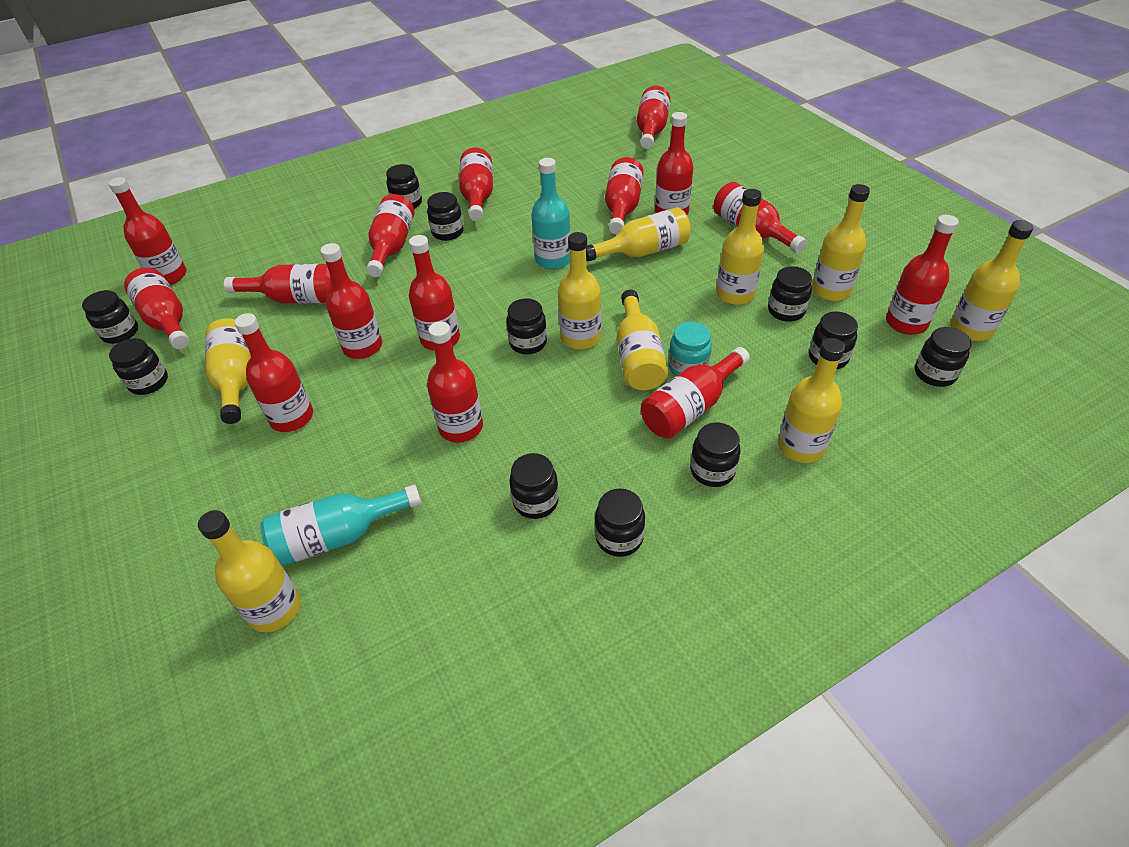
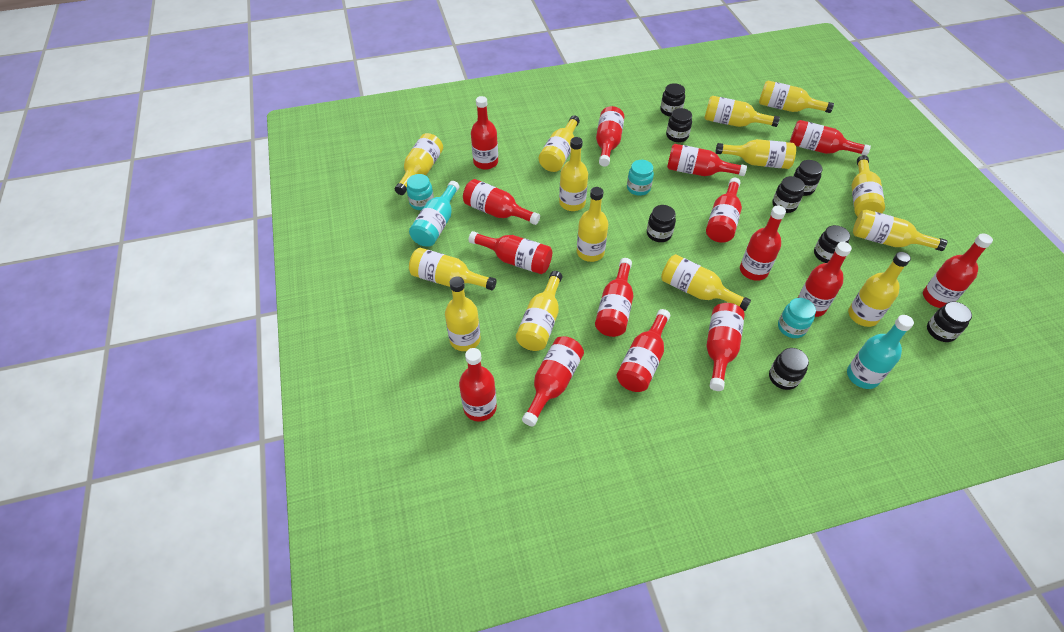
black jar: 11 -> 8
turquoise jar: 1 -> 3
yellow bottle: 9 -> 14

